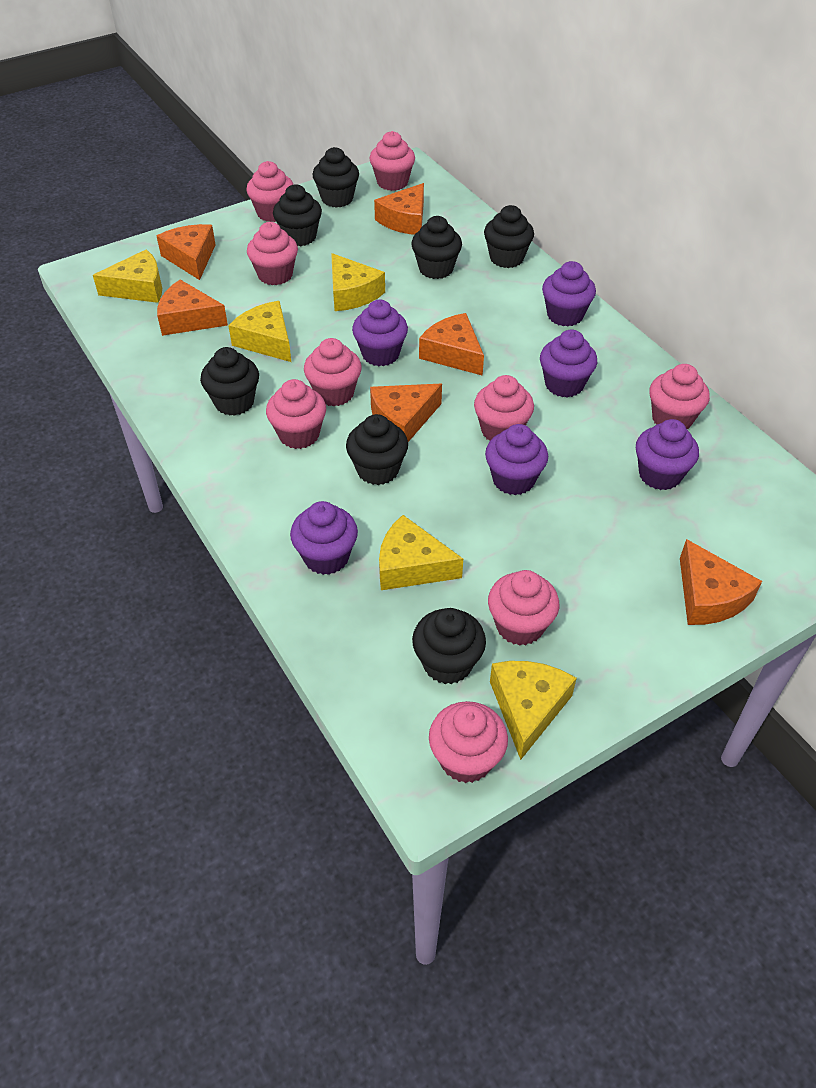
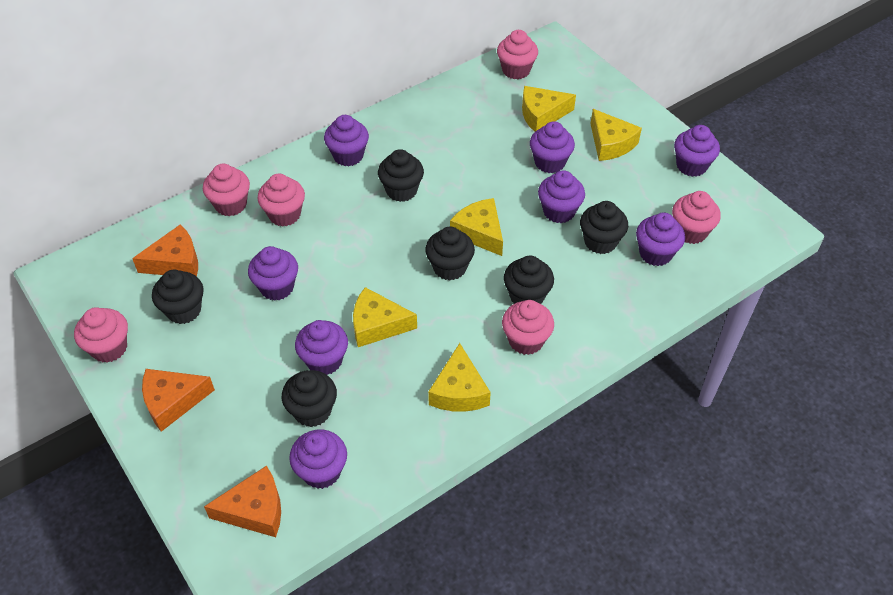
black cupcake: 7 -> 6
orange cheese: 6 -> 3
pink cupcake: 9 -> 6
purple cupcake: 6 -> 8

